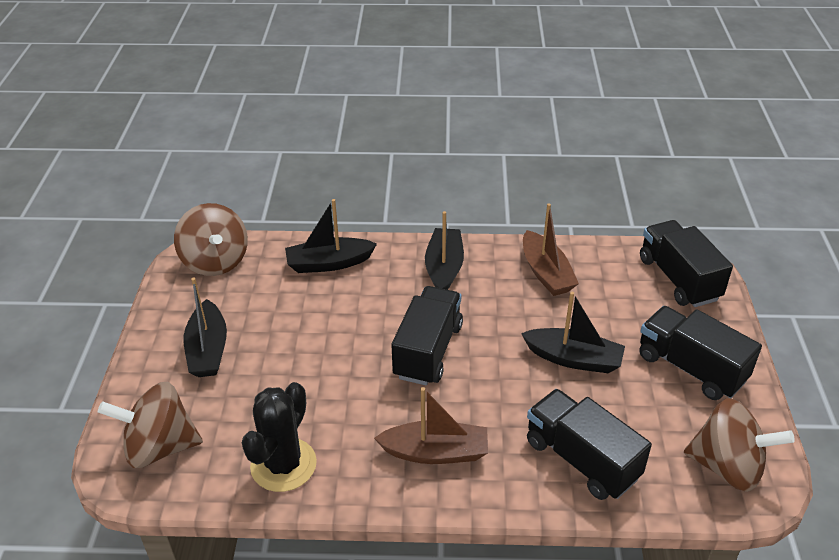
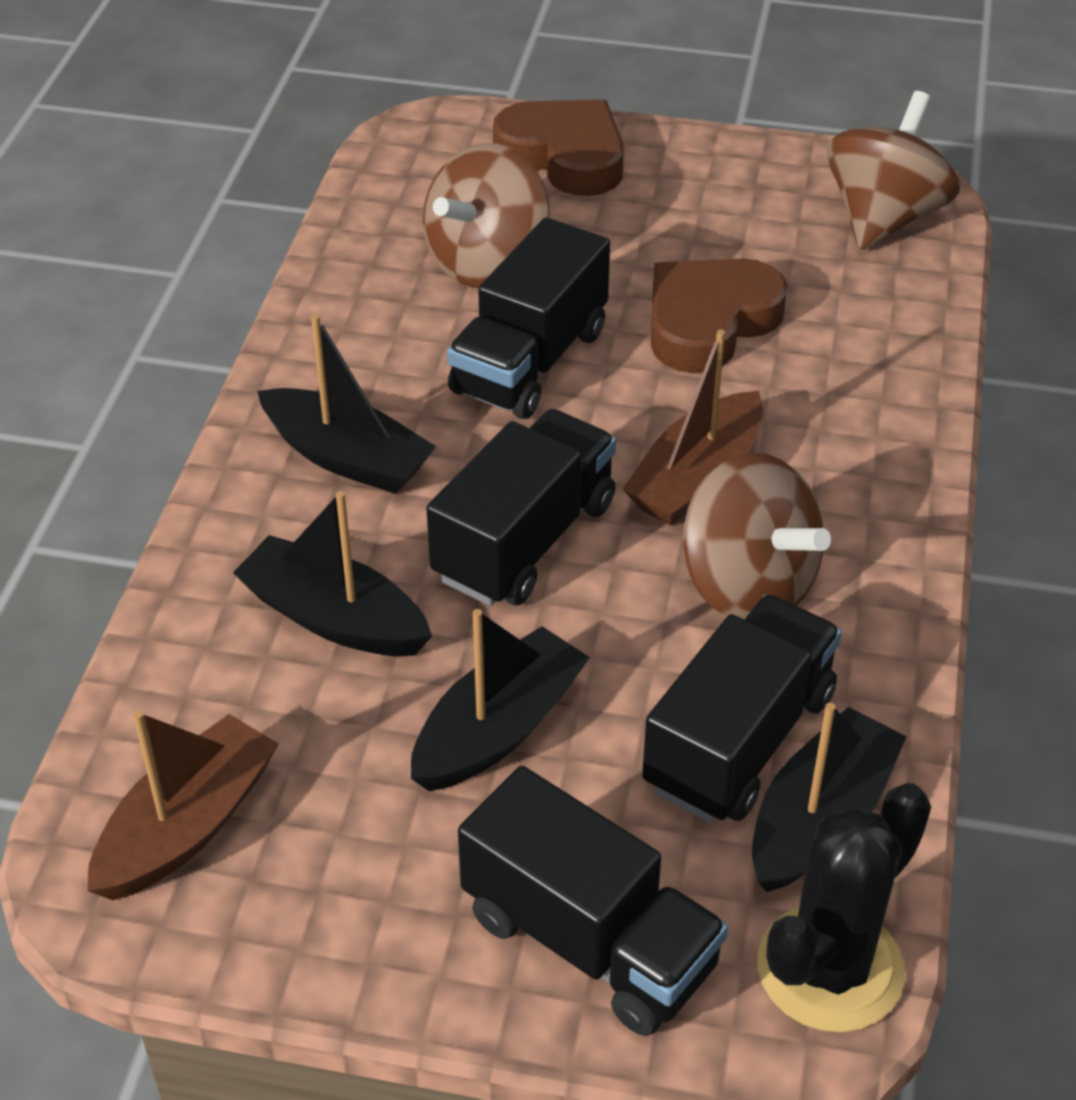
brown heart: 0 -> 2

